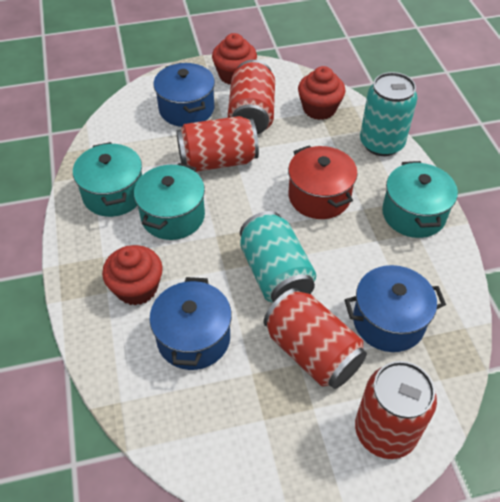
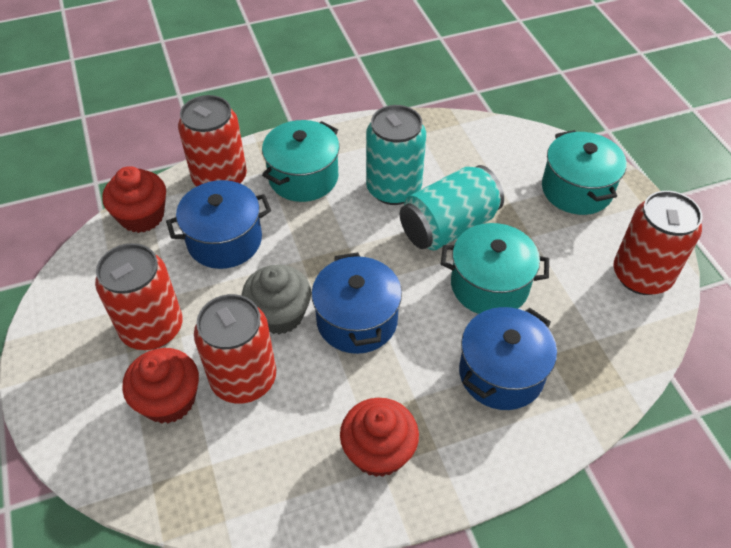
grey cupcake: 0 -> 1
red pot: 1 -> 0

